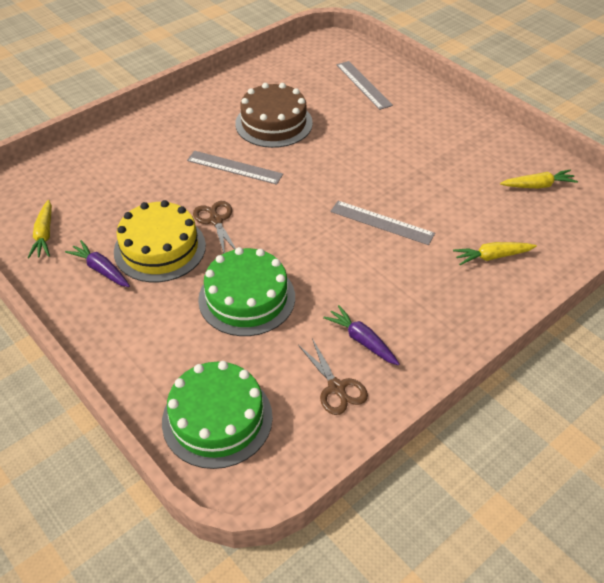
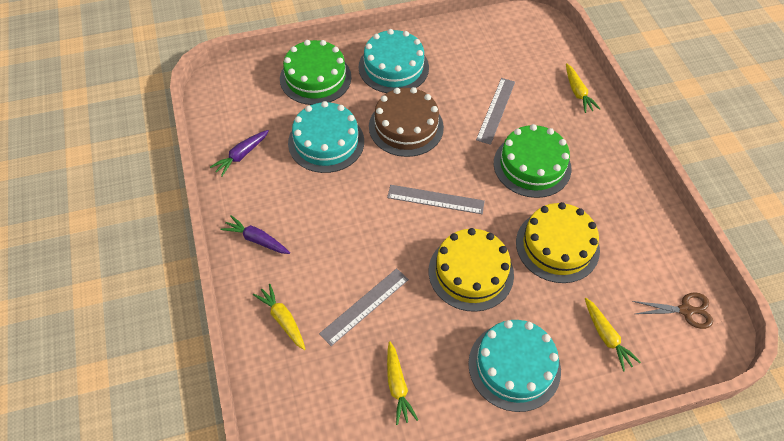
brown scissors: 2 -> 1
turquoise cake: 0 -> 3
yellow cake: 1 -> 2
yellow carrot: 3 -> 4

